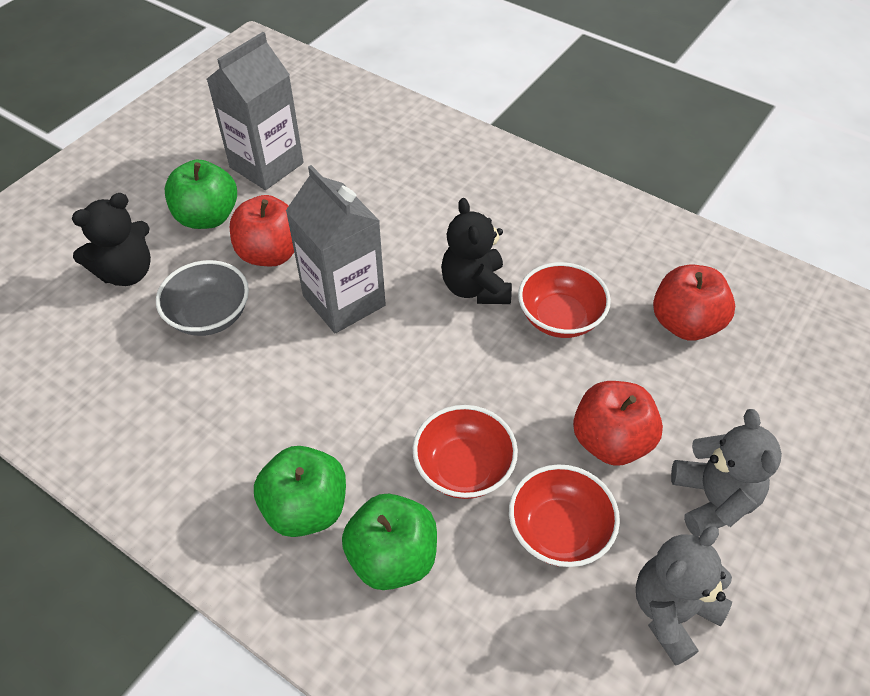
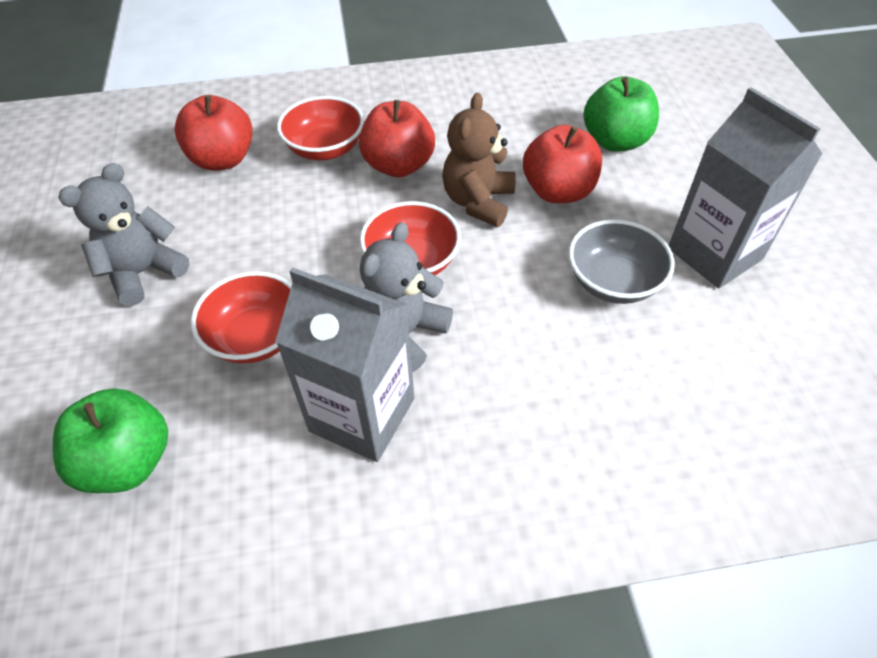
black teddy bear: 2 -> 0
brown teddy bear: 0 -> 1
green apple: 3 -> 2

